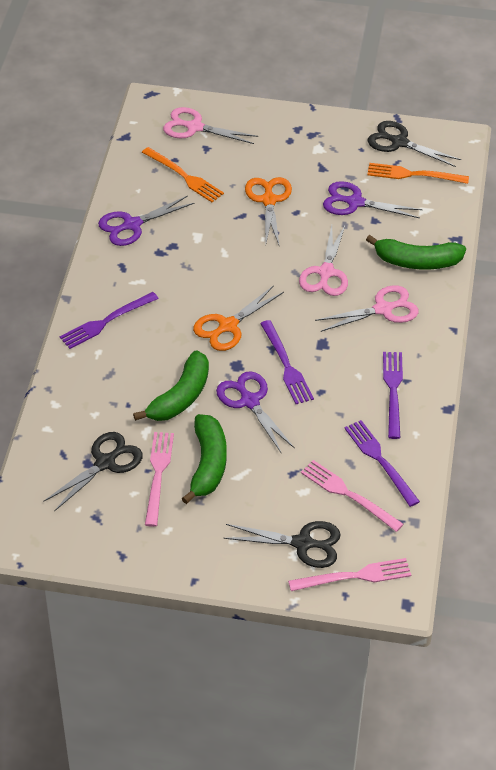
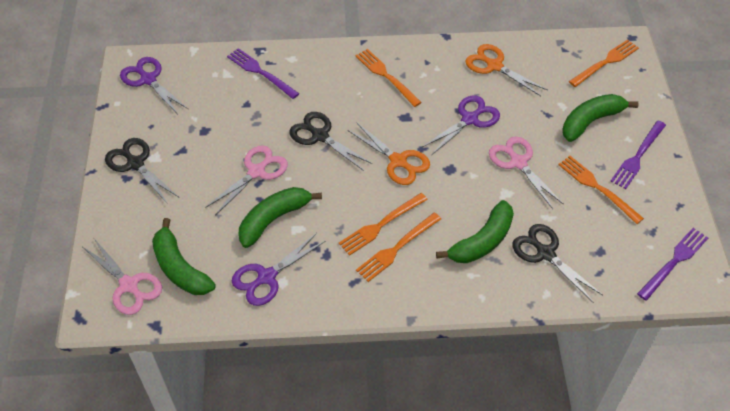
green banana: 3 -> 4
orange fork: 2 -> 5
pink fork: 3 -> 0
purple fork: 4 -> 3

